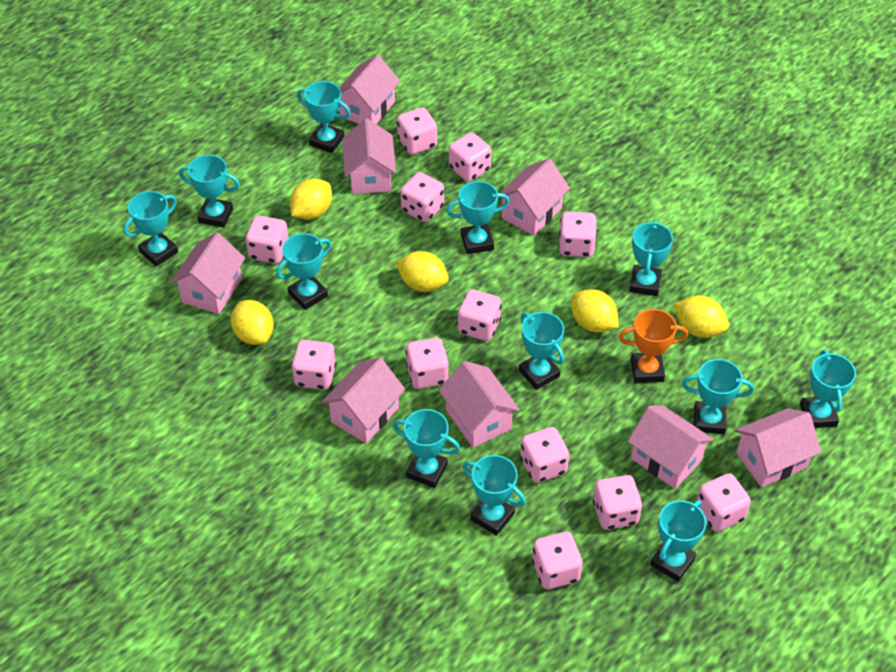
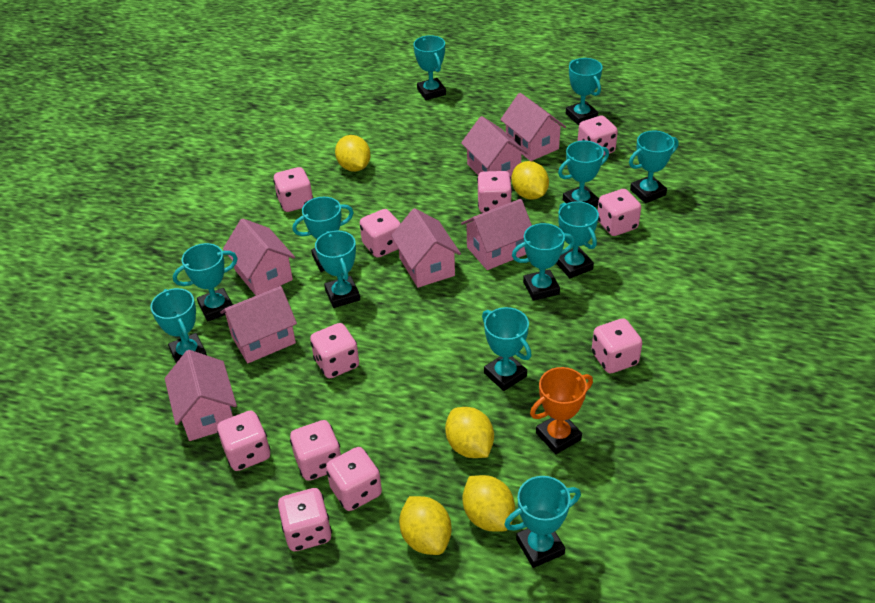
pink dice: 12 -> 11
pink house: 8 -> 7

